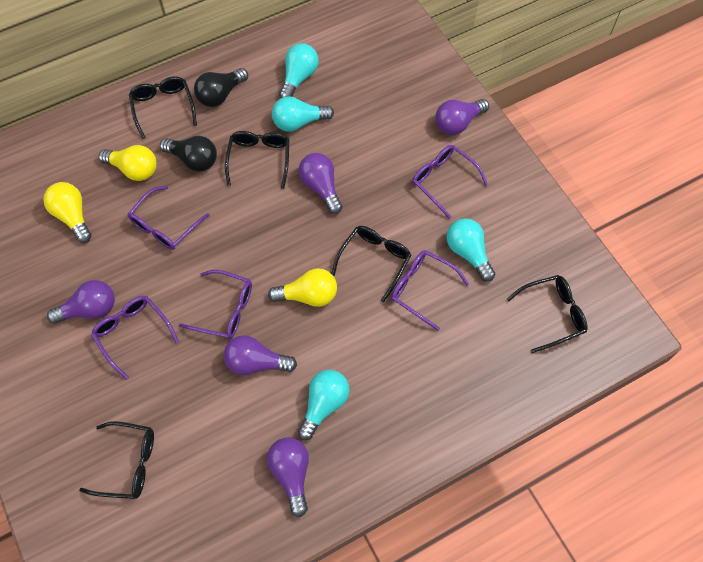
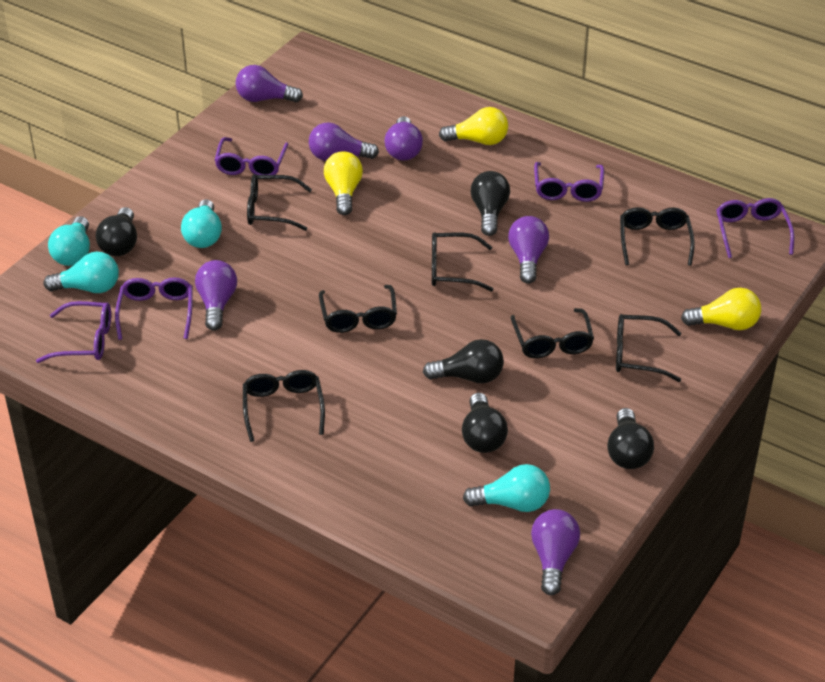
black glasses: 5 -> 7
black light bulb: 2 -> 5
purple light bulb: 5 -> 6

